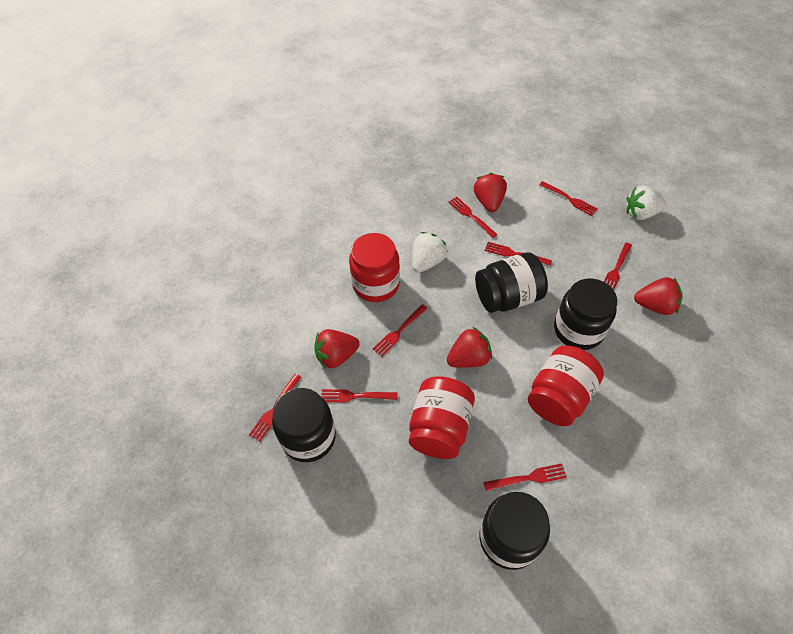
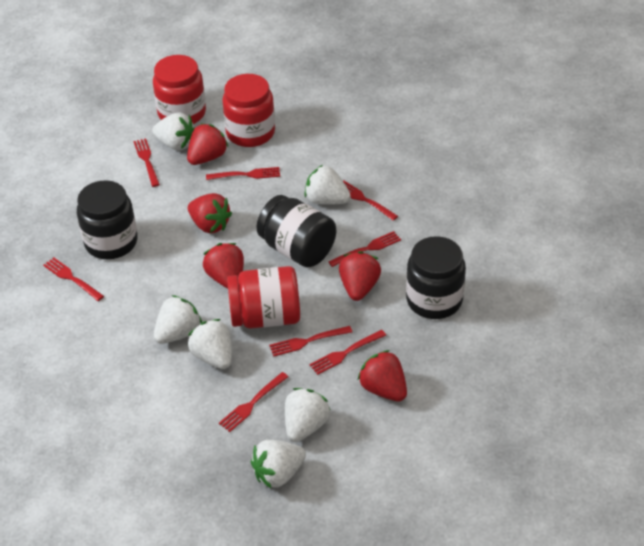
black jar: 4 -> 3
red strawberry: 4 -> 5
white strawberry: 2 -> 6

